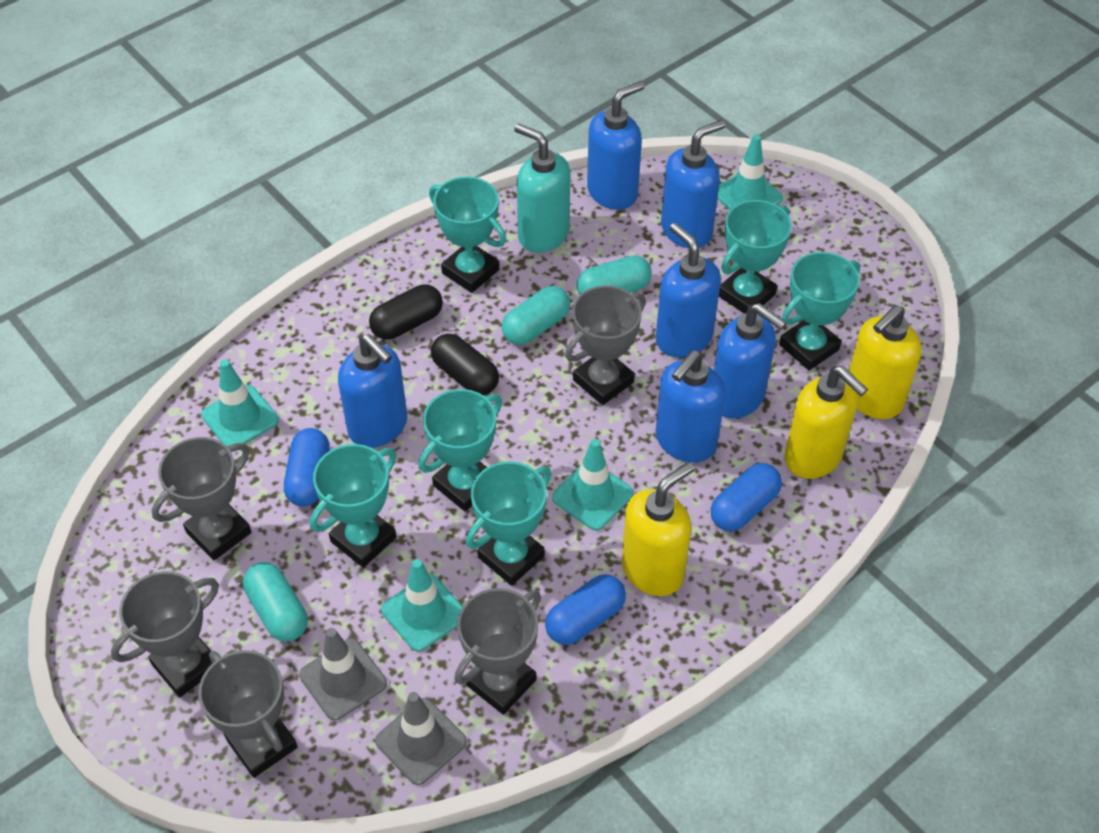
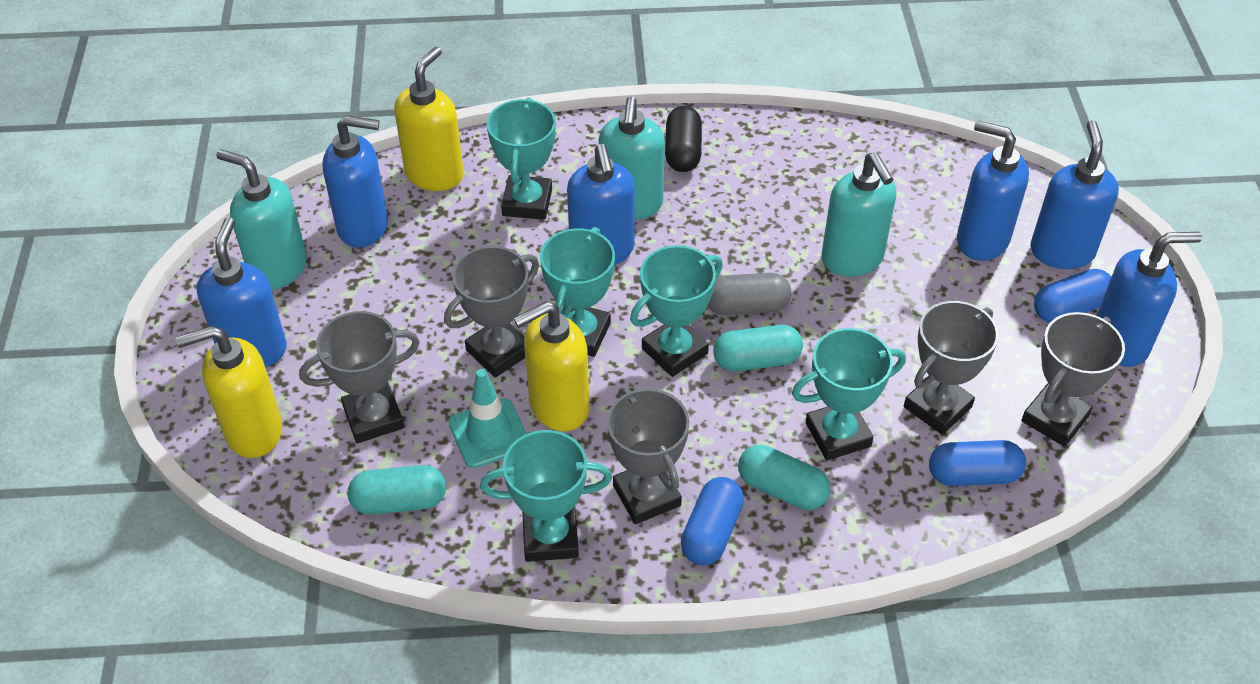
black capsule: 2 -> 1
grey capsule: 0 -> 1
grey traffic cone: 2 -> 0
turquoise soap dispenser: 1 -> 3
turquoise traffic cone: 4 -> 1
turquoise trophy: 6 -> 5

